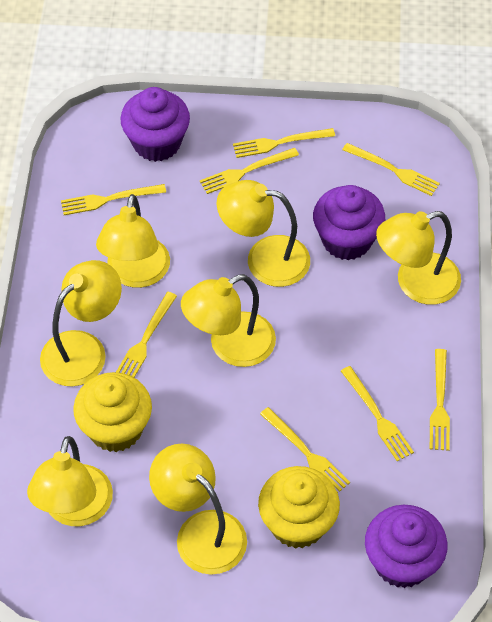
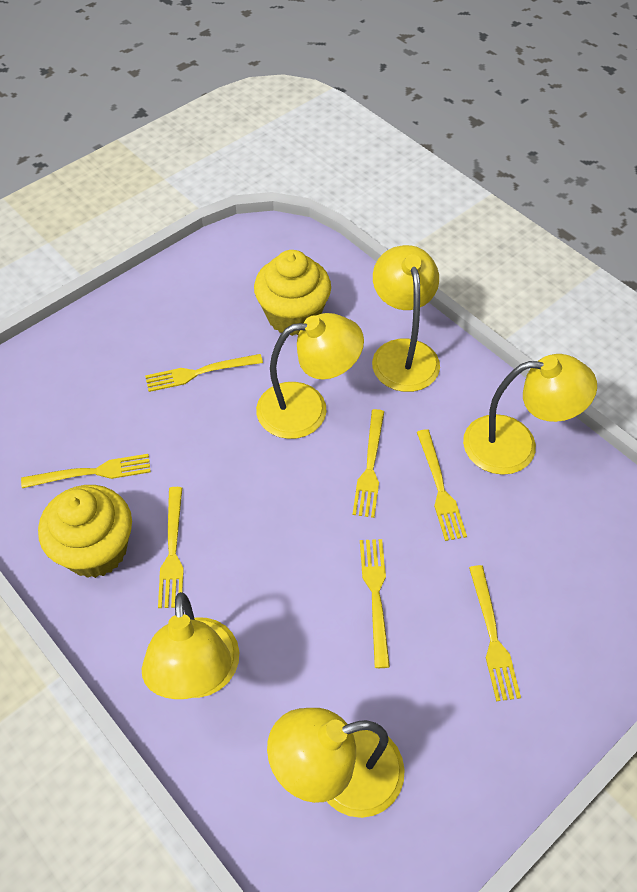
purple cupcake: 3 -> 0
yellow fork: 8 -> 7
yellow lamp: 7 -> 5

